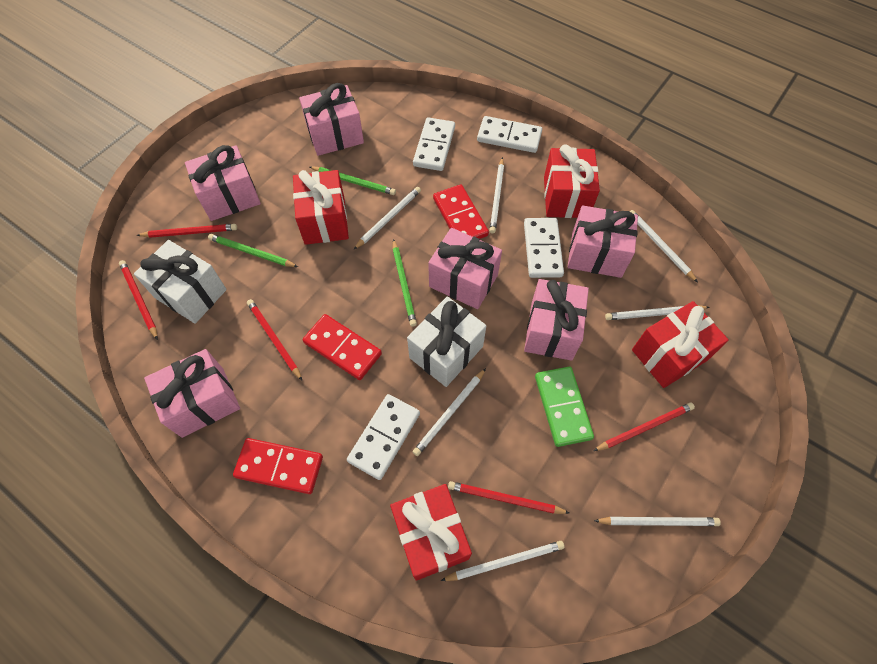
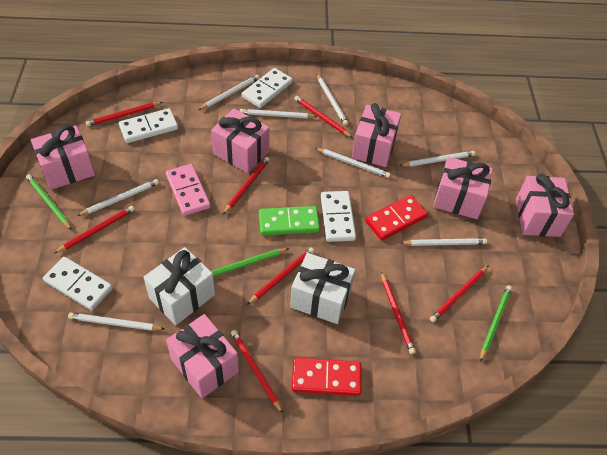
pink domino: 0 -> 1
red domino: 3 -> 2
red gift: 4 -> 0
red pencil: 5 -> 8
white pencil: 7 -> 8

